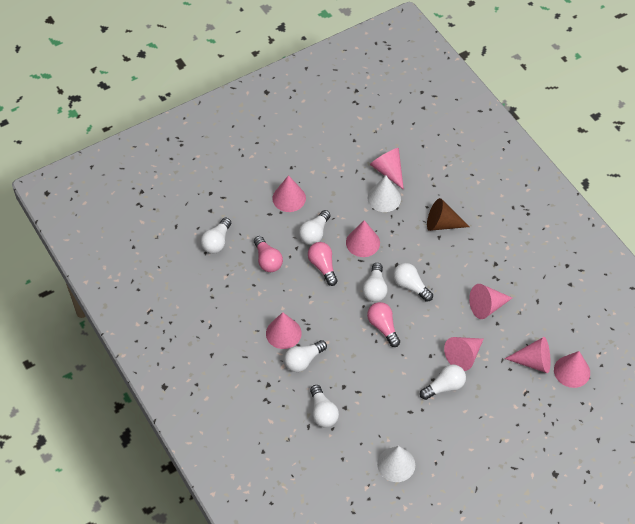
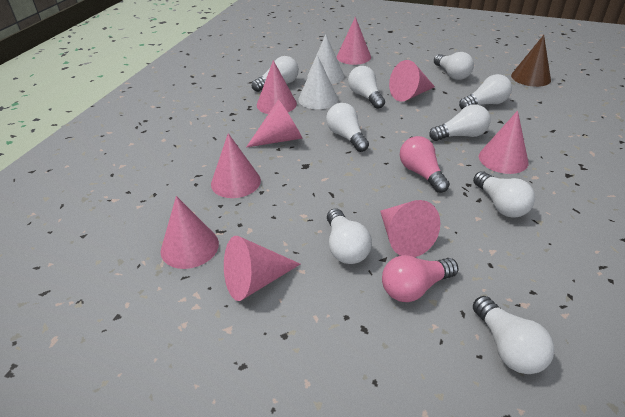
pink cone: 8 -> 9
pink light bulb: 3 -> 2
white light bulb: 7 -> 9

